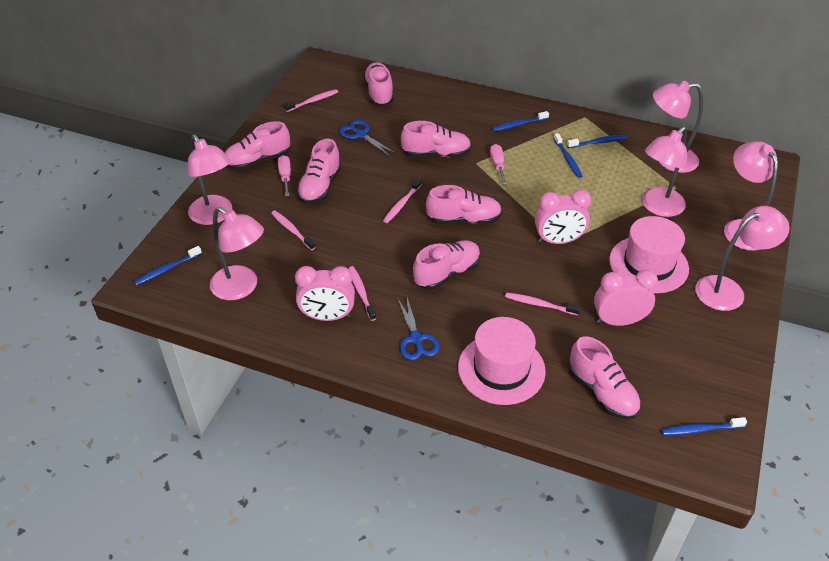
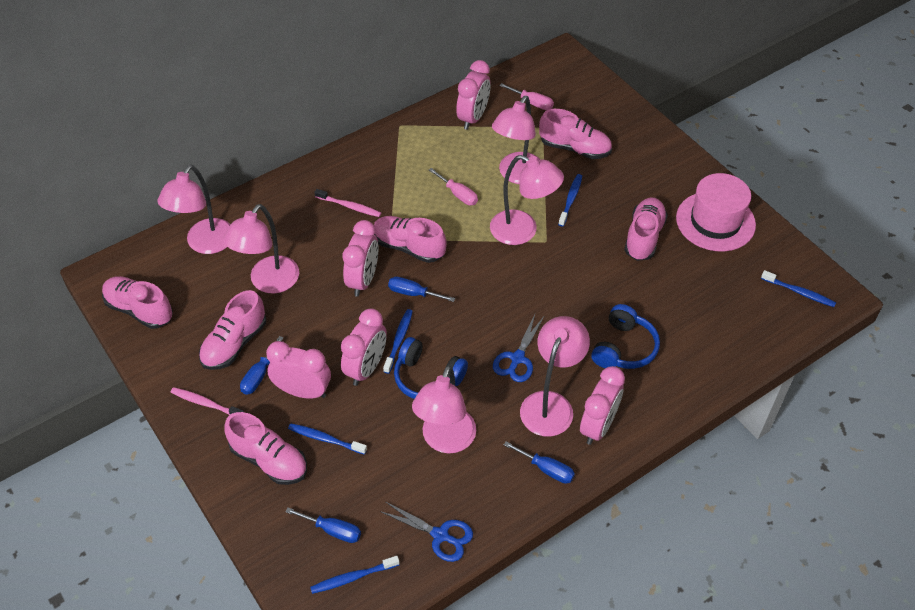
blue headphones: 0 -> 2
blue screwdriver: 0 -> 4
pink clock: 3 -> 5
pink hat: 2 -> 1
pink shoe: 7 -> 6
pink toothbrush: 5 -> 2

